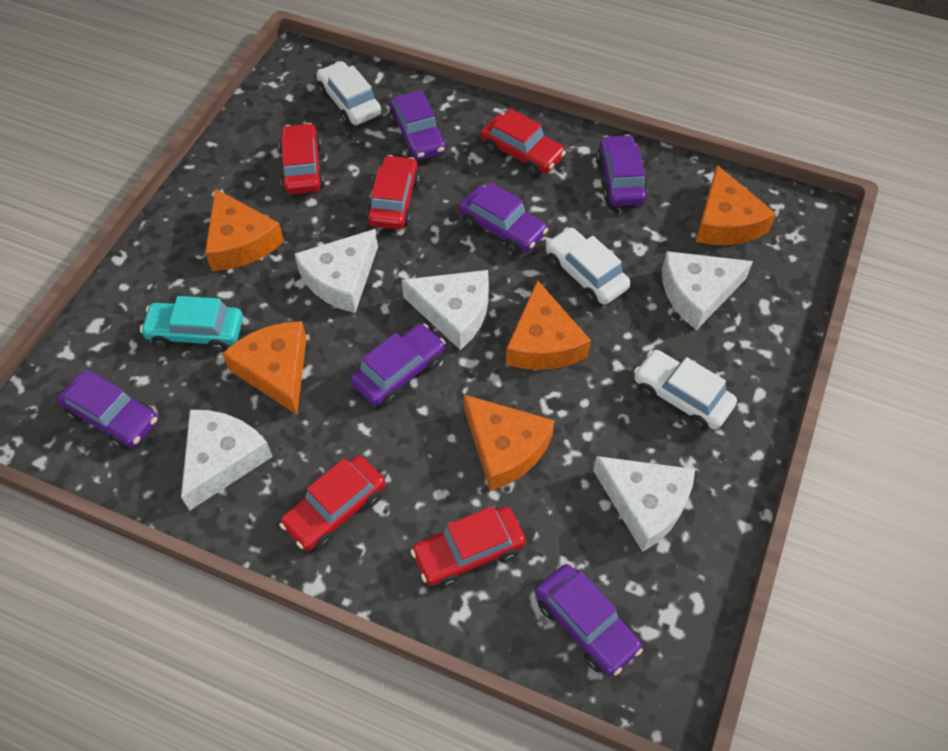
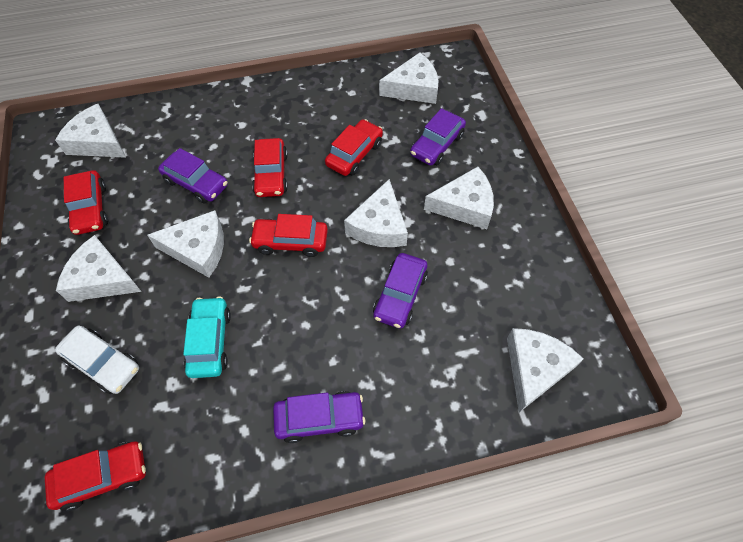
orange cheese: 5 -> 0
purple car: 6 -> 4
white car: 3 -> 1
white cheese: 5 -> 7

